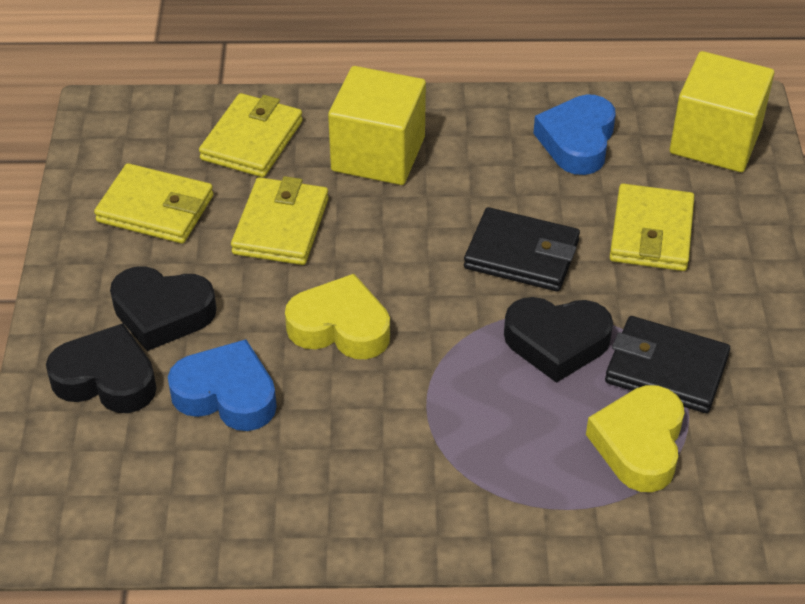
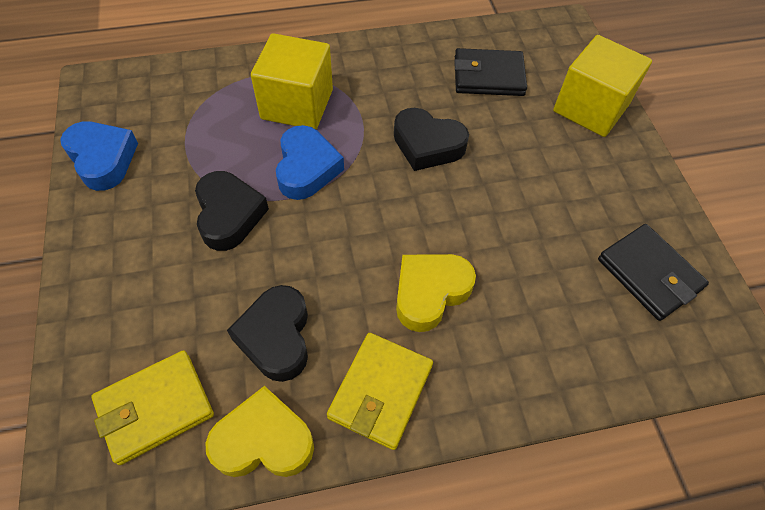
yellow wallet: 4 -> 2

